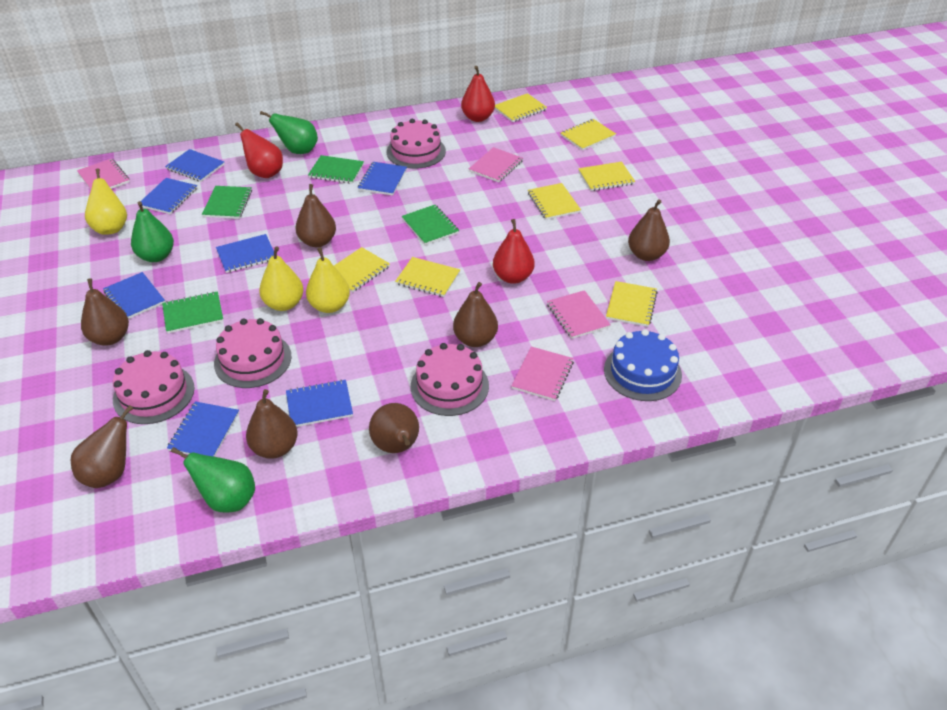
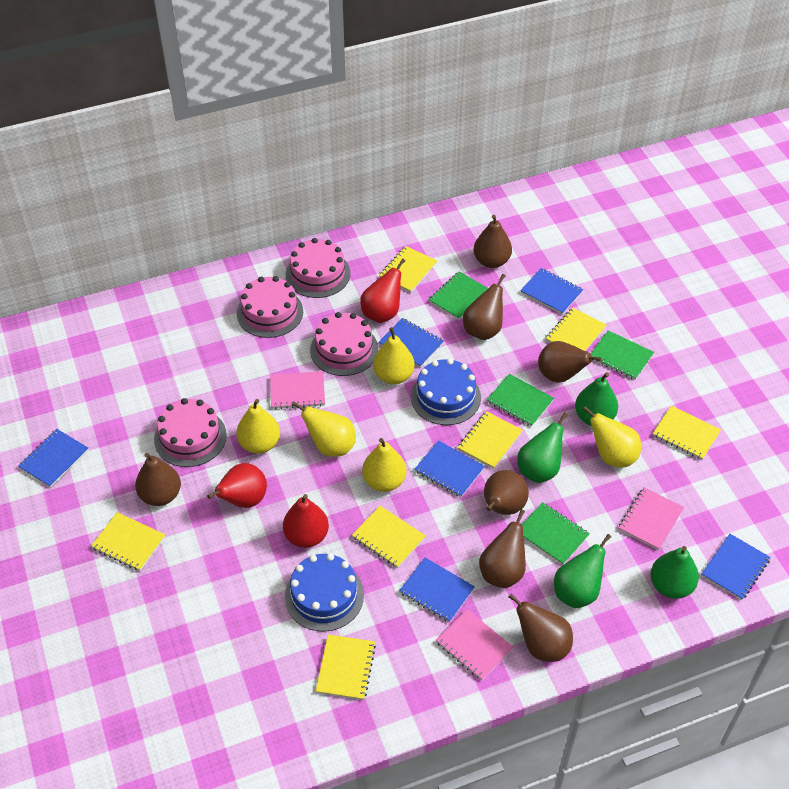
blue cake: 1 -> 2
blue notebook: 7 -> 6
green pear: 3 -> 4
pink notebook: 4 -> 3
yellow pear: 3 -> 5

